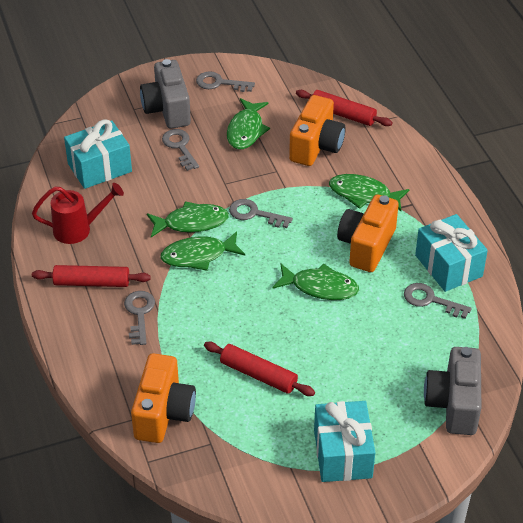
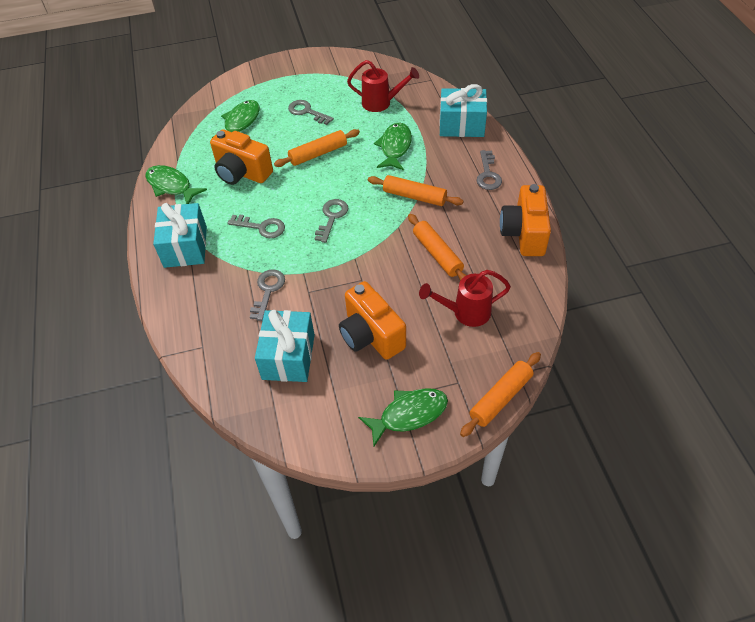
green fish: 5 -> 4
grey camera: 2 -> 0
orange rolling pin: 0 -> 4
red rolling pin: 3 -> 0
red watering can: 1 -> 2

